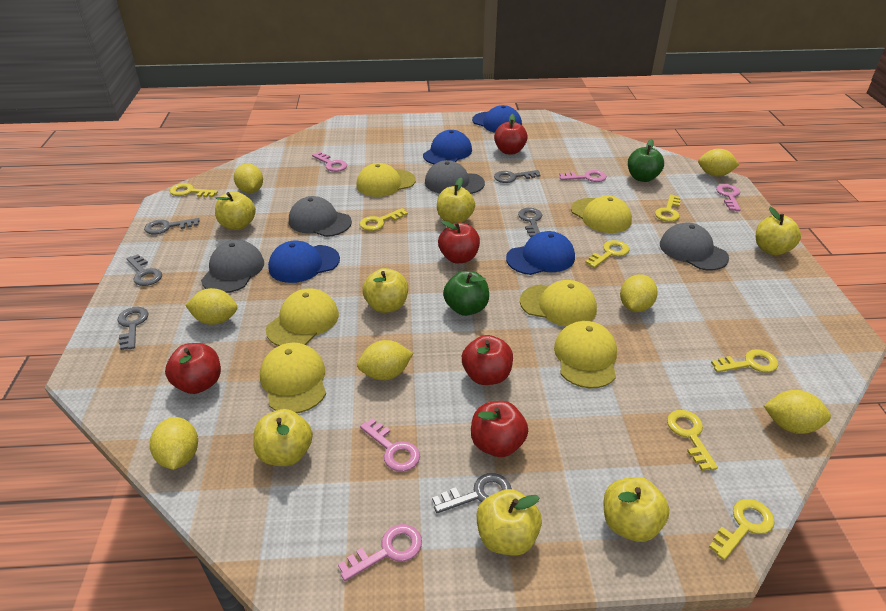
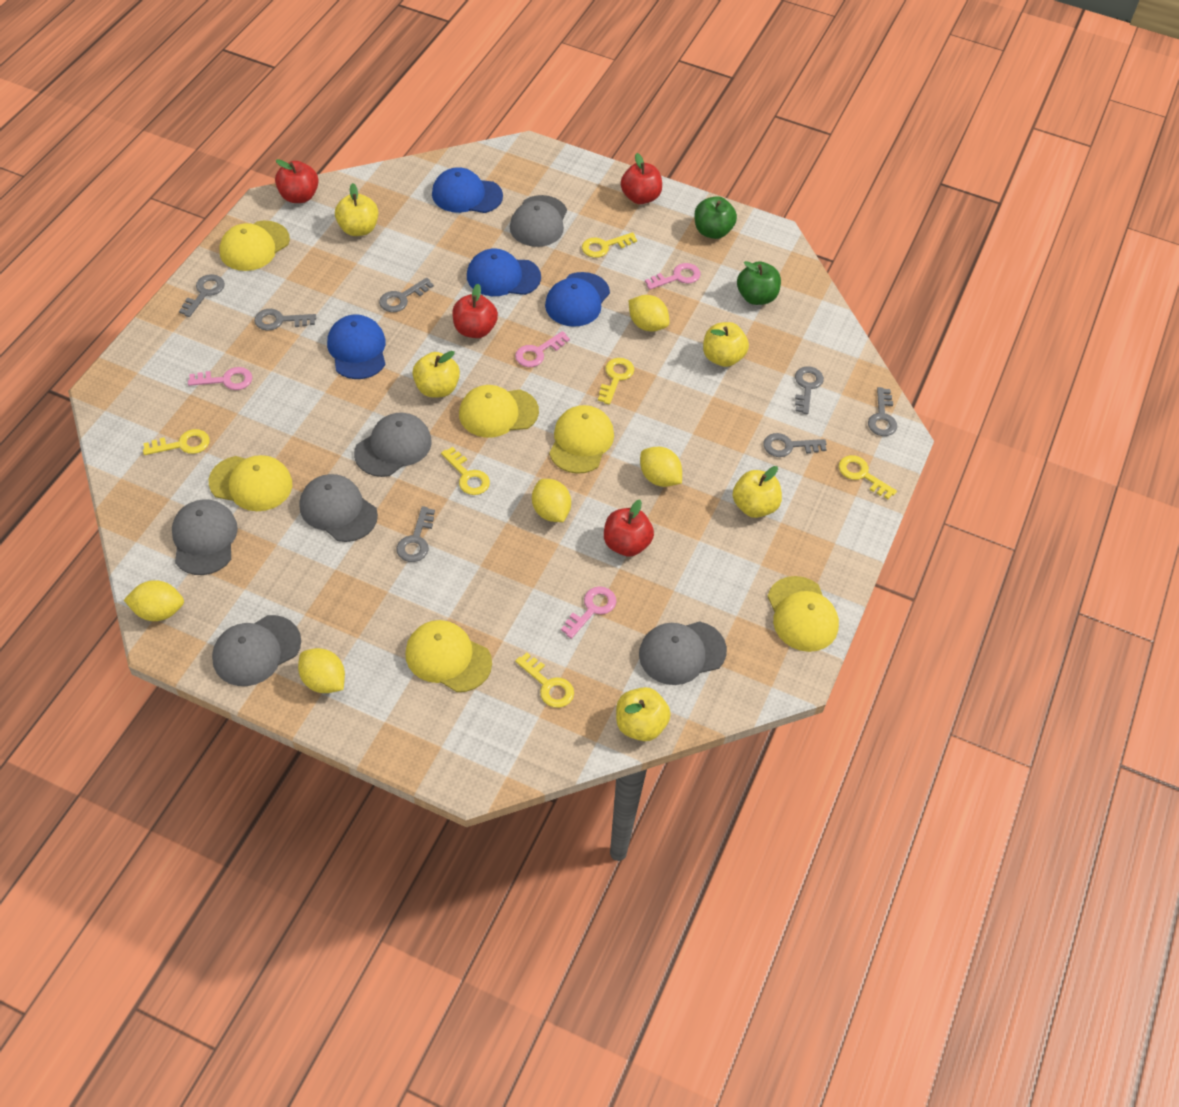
grey cap: 4 -> 6
grey key: 6 -> 7
pink key: 5 -> 4
red apple: 5 -> 4
yellow apple: 7 -> 5
yellow key: 7 -> 6
yellow lemon: 7 -> 5

